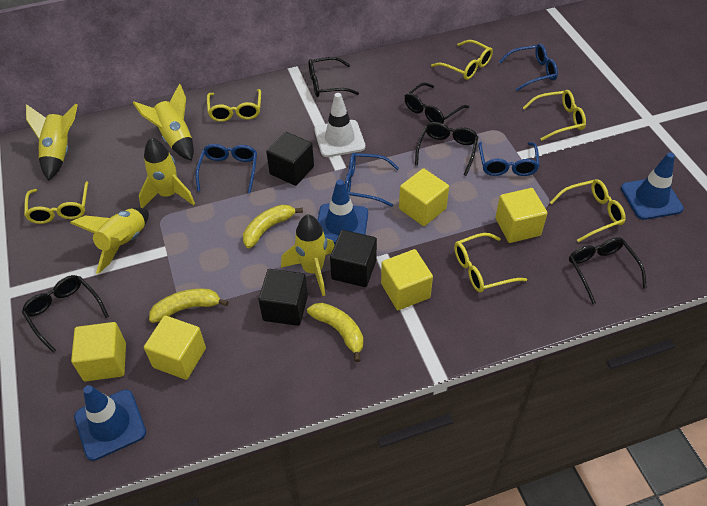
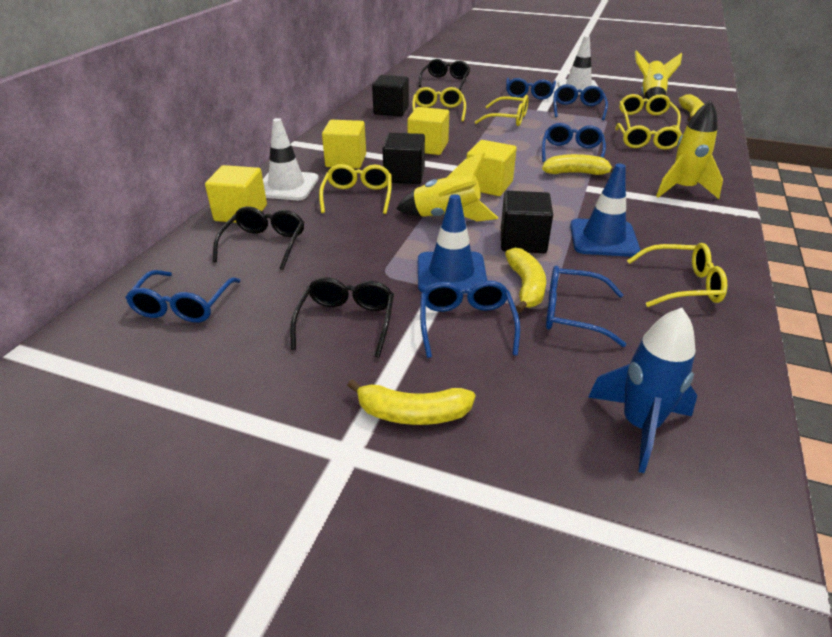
black glasses: 5 -> 3
blue glasses: 4 -> 6
blue rocket: 0 -> 1
blue traffic cone: 3 -> 2
white traffic cone: 1 -> 2
yellow banana: 3 -> 4
yellow cube: 5 -> 4
yellow rocket: 5 -> 3

